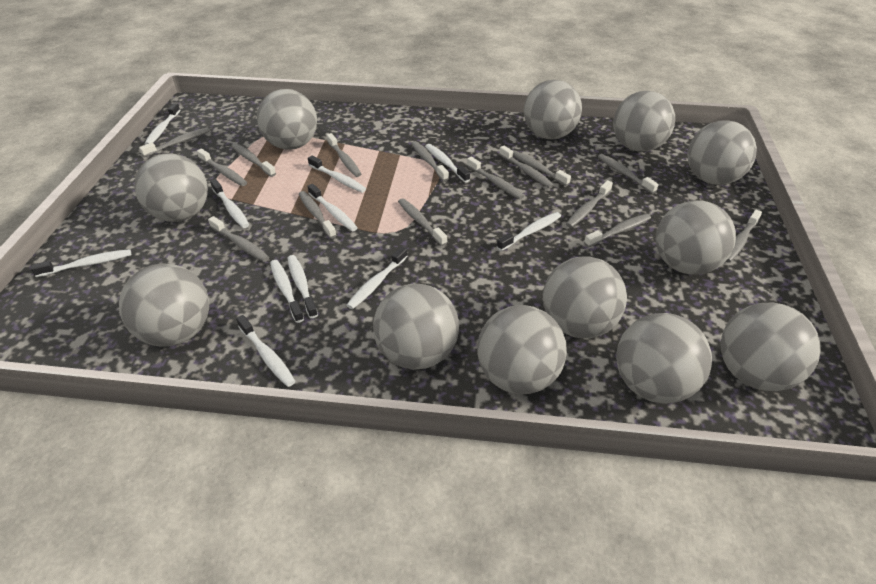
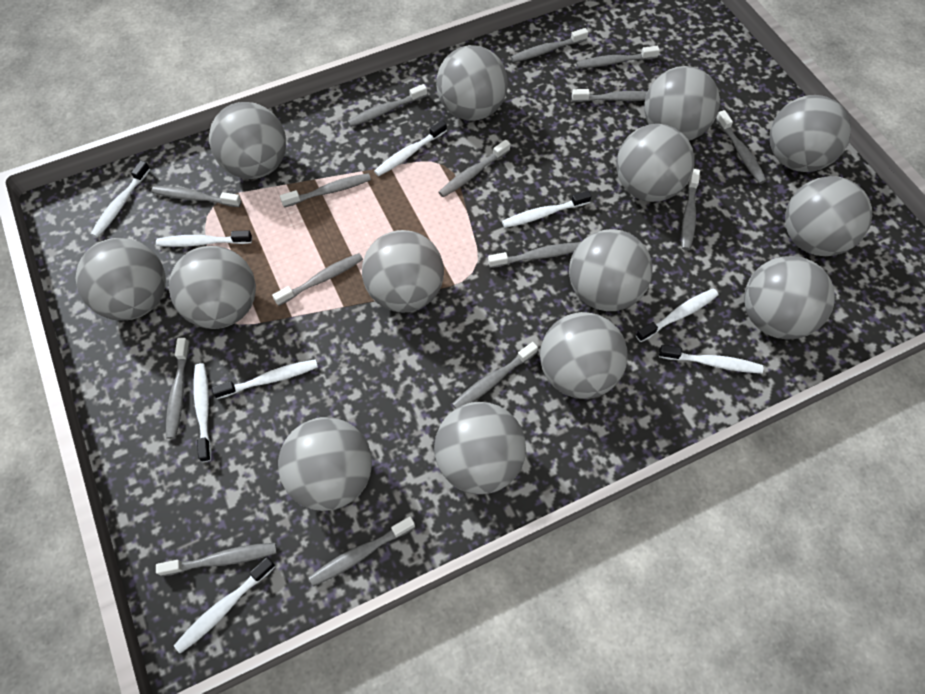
grey ball: 12 -> 14
white toothbrush: 11 -> 9

